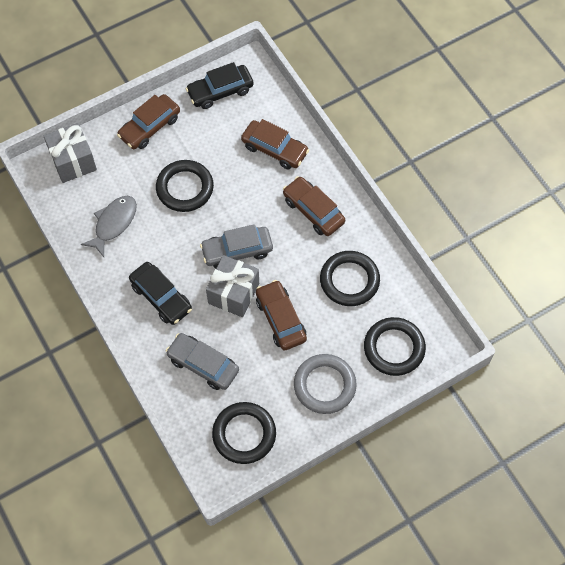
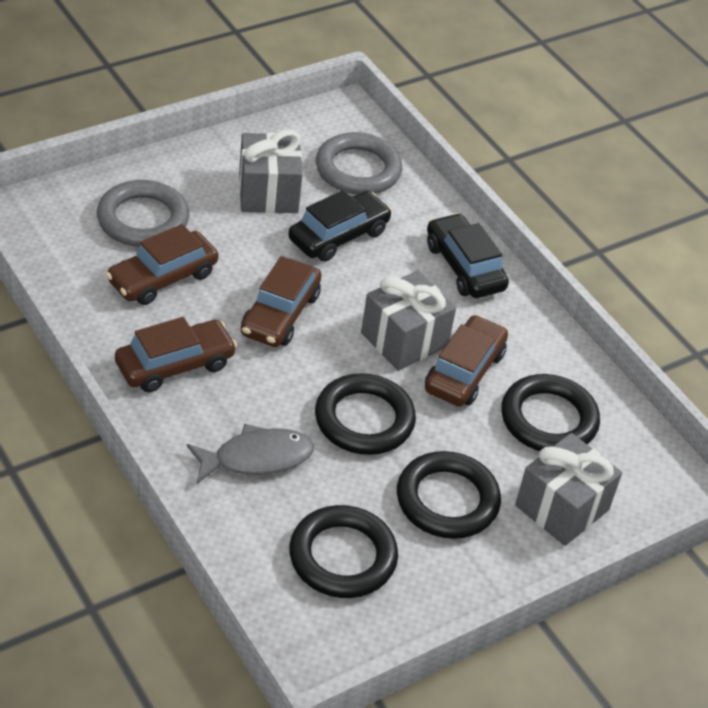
grey car: 2 -> 0
grey gift: 2 -> 3
grey ring: 1 -> 2

